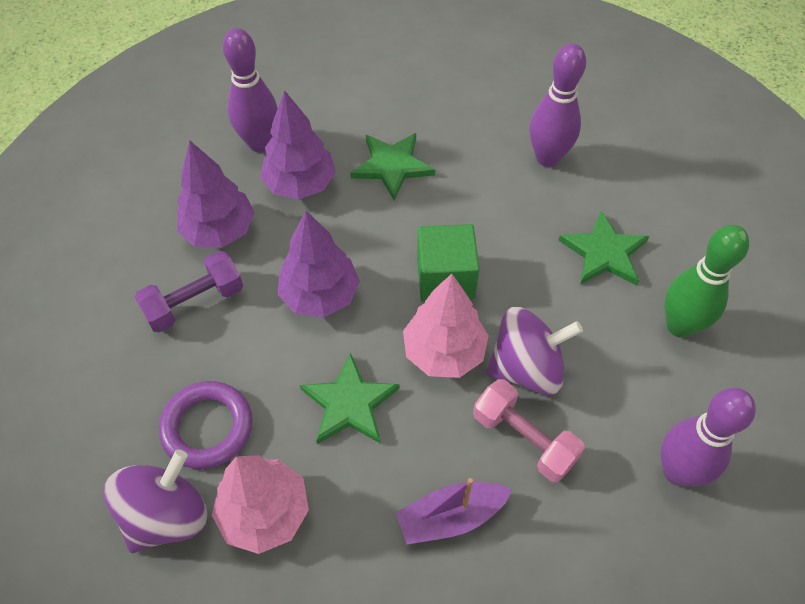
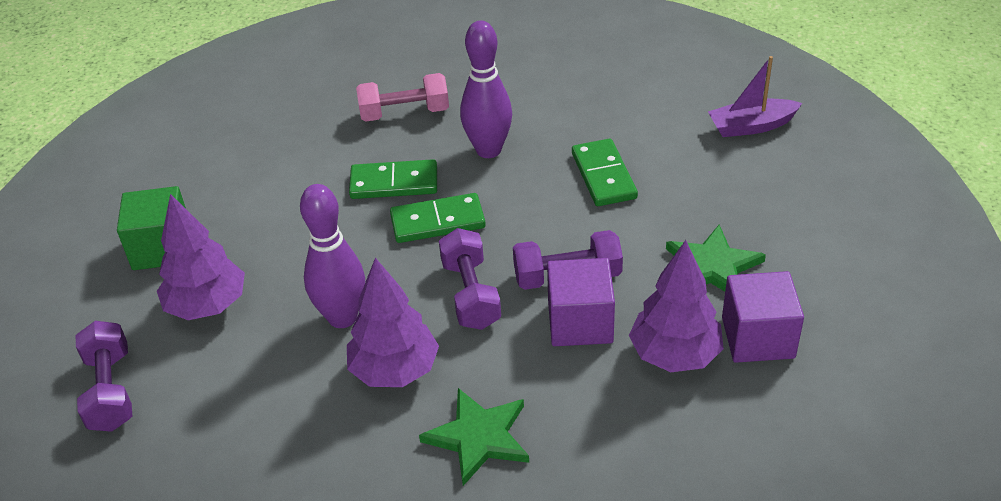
green bowling pin: 1 -> 0
green domino: 0 -> 3
green star: 3 -> 2
pink tree: 2 -> 0
purple bowling pin: 3 -> 2
purple cube: 0 -> 2
purple dumbbell: 1 -> 3
purple ring: 1 -> 0
purple spinning top: 2 -> 0

